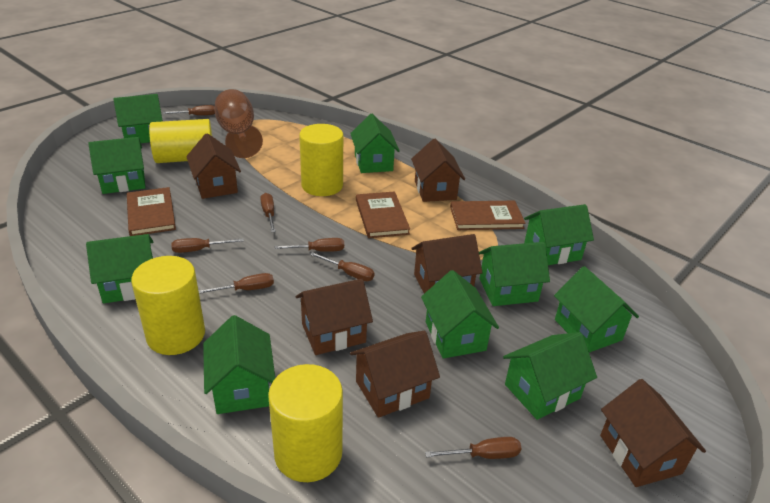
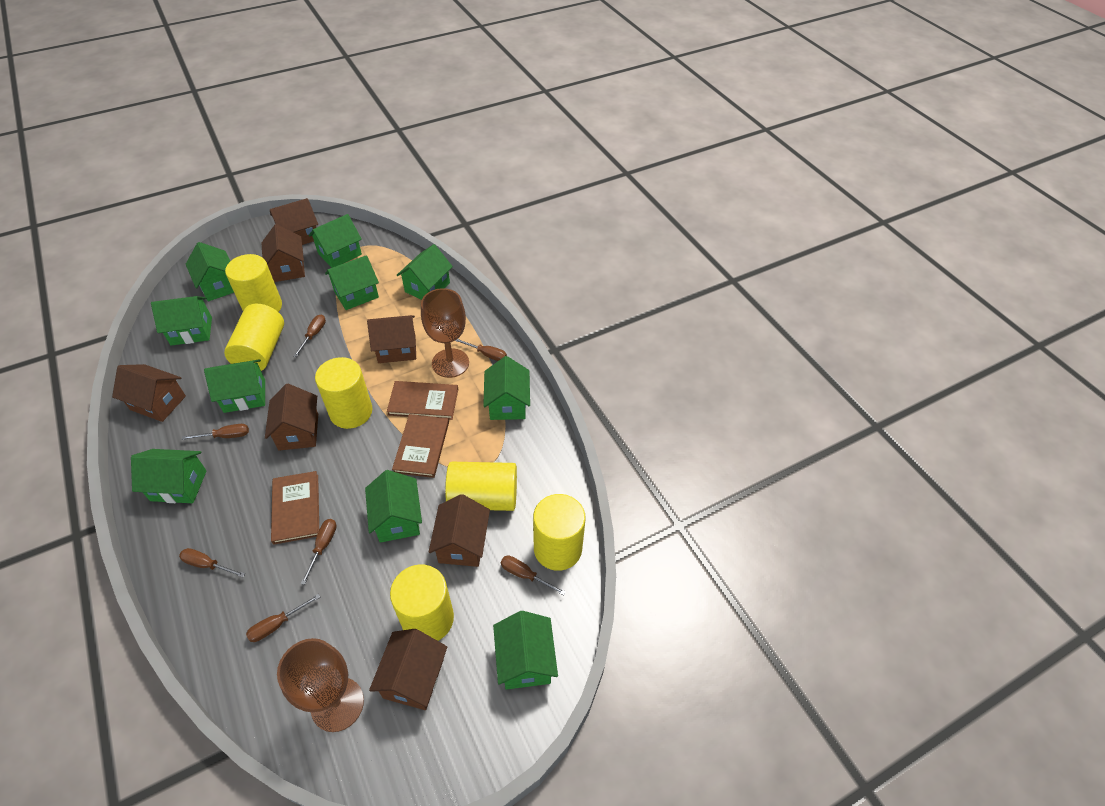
brown goblet: 1 -> 2
brown house: 6 -> 7
yellow cylinder: 4 -> 6

